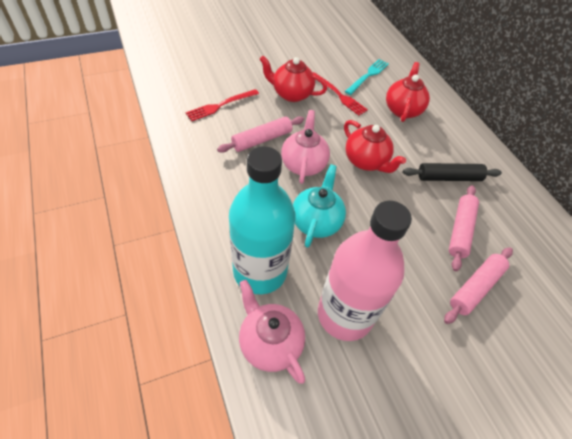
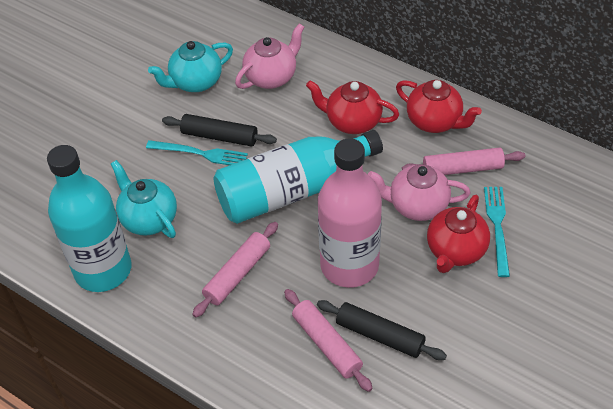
black rolling pin: 1 -> 2
red fork: 2 -> 0
turquoise bottle: 1 -> 2
turquoise fork: 1 -> 2
turquoise teapot: 1 -> 2

